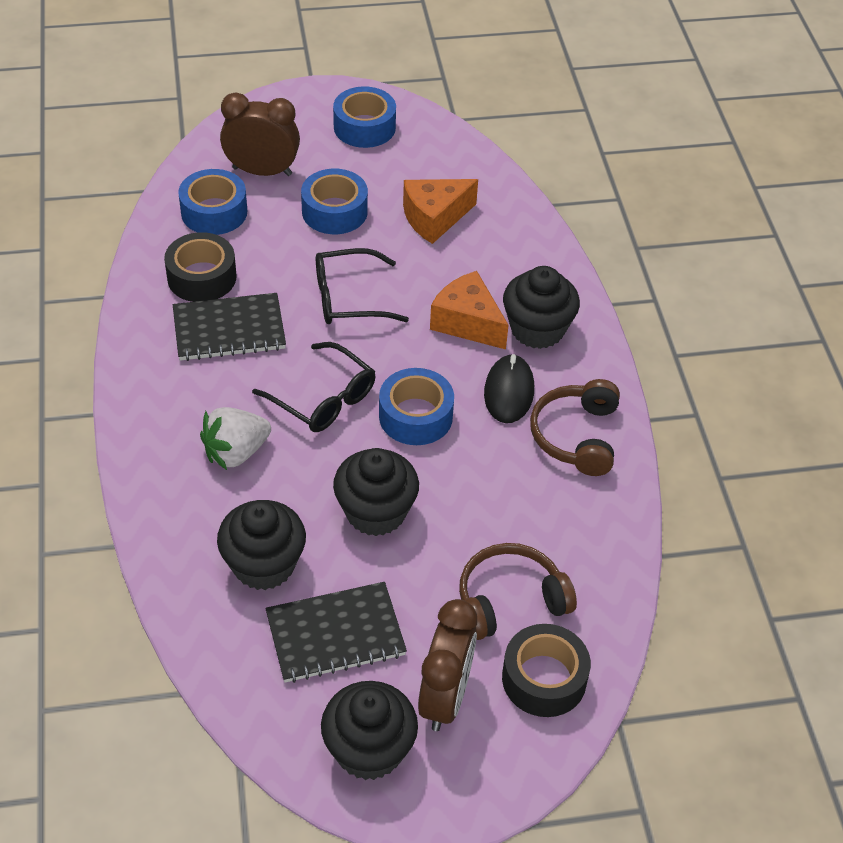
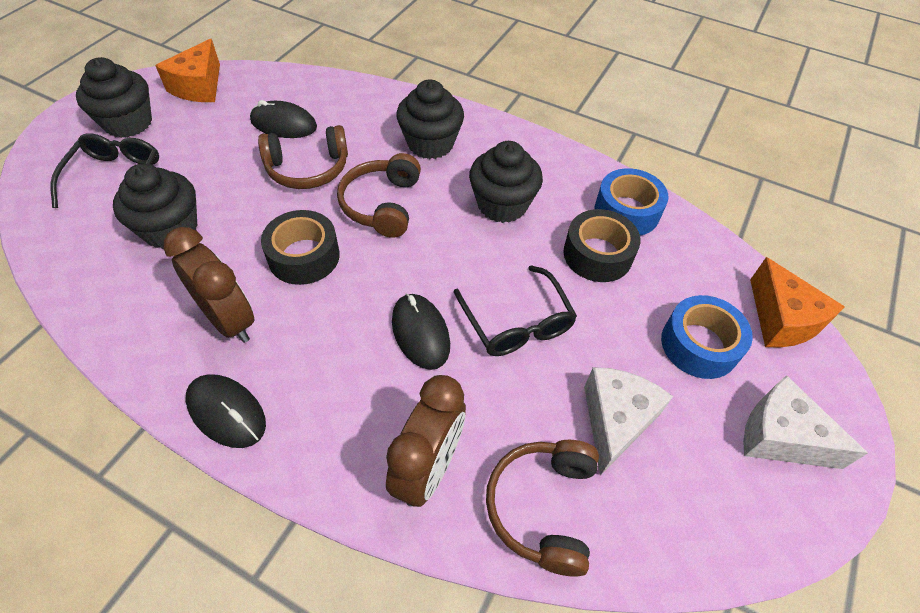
black mouse: 1 -> 3
black notebook: 2 -> 0
blue tape: 4 -> 2
brown headphones: 2 -> 3
white cheese: 0 -> 2
white strawberry: 1 -> 0

